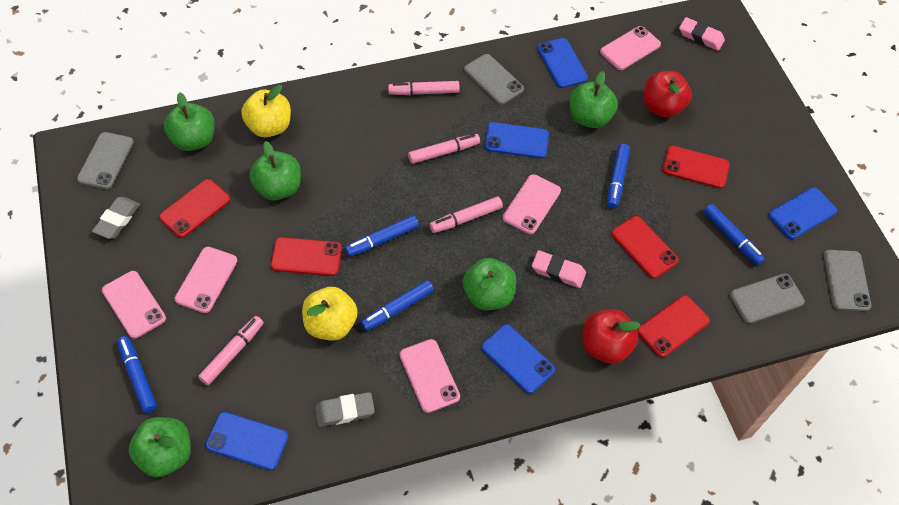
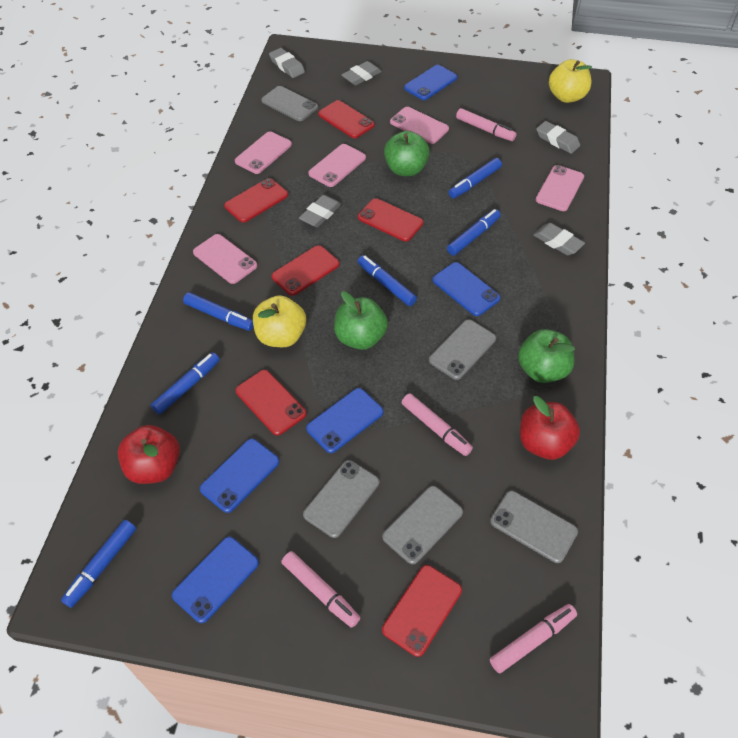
blue marker: 5 -> 6
green apple: 5 -> 3
grey eraser: 2 -> 5
grey phone: 4 -> 5
pink eraser: 2 -> 0
red phone: 5 -> 6

